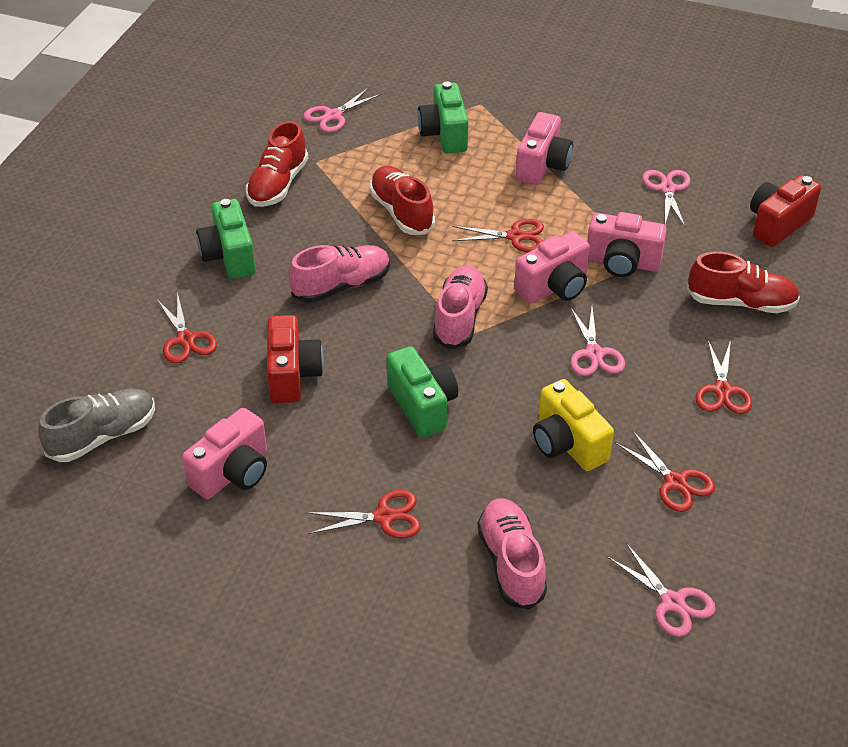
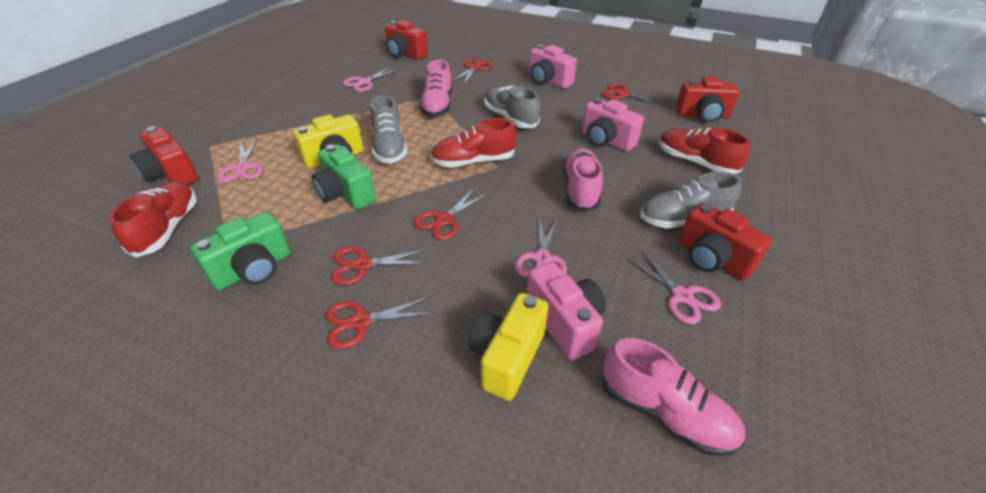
green camera: 3 -> 2
grey shoe: 1 -> 3
pink camera: 4 -> 3
red camera: 2 -> 4
yellow camera: 1 -> 2

